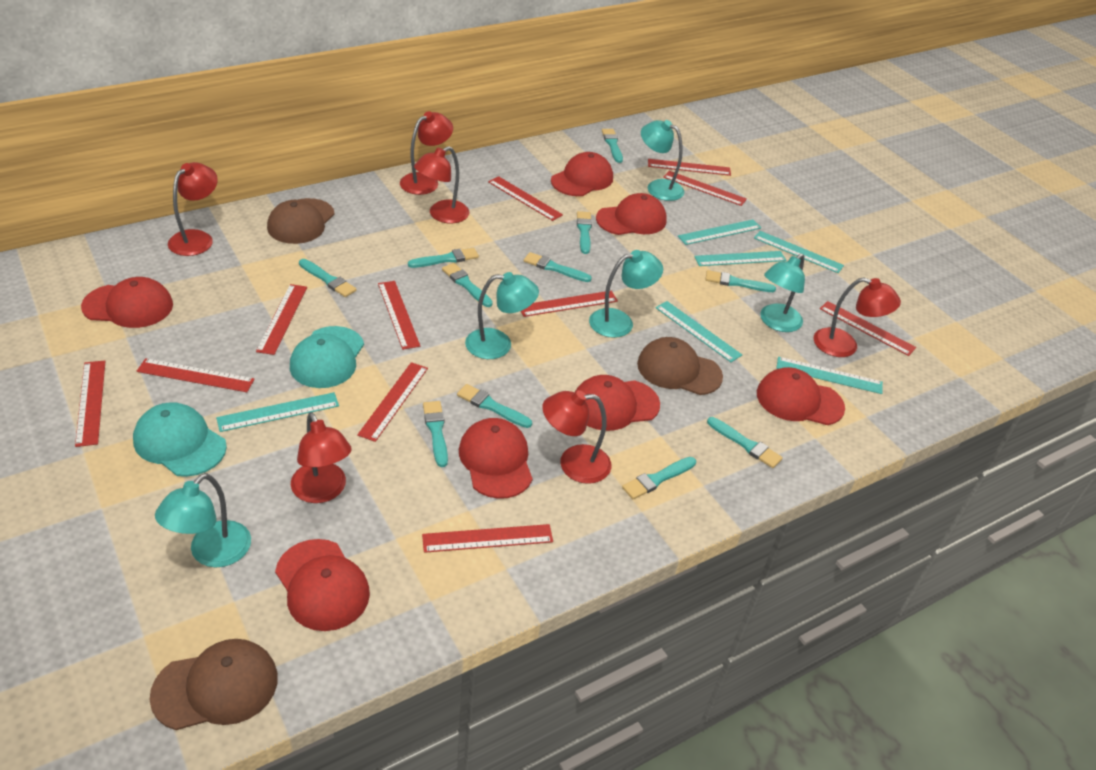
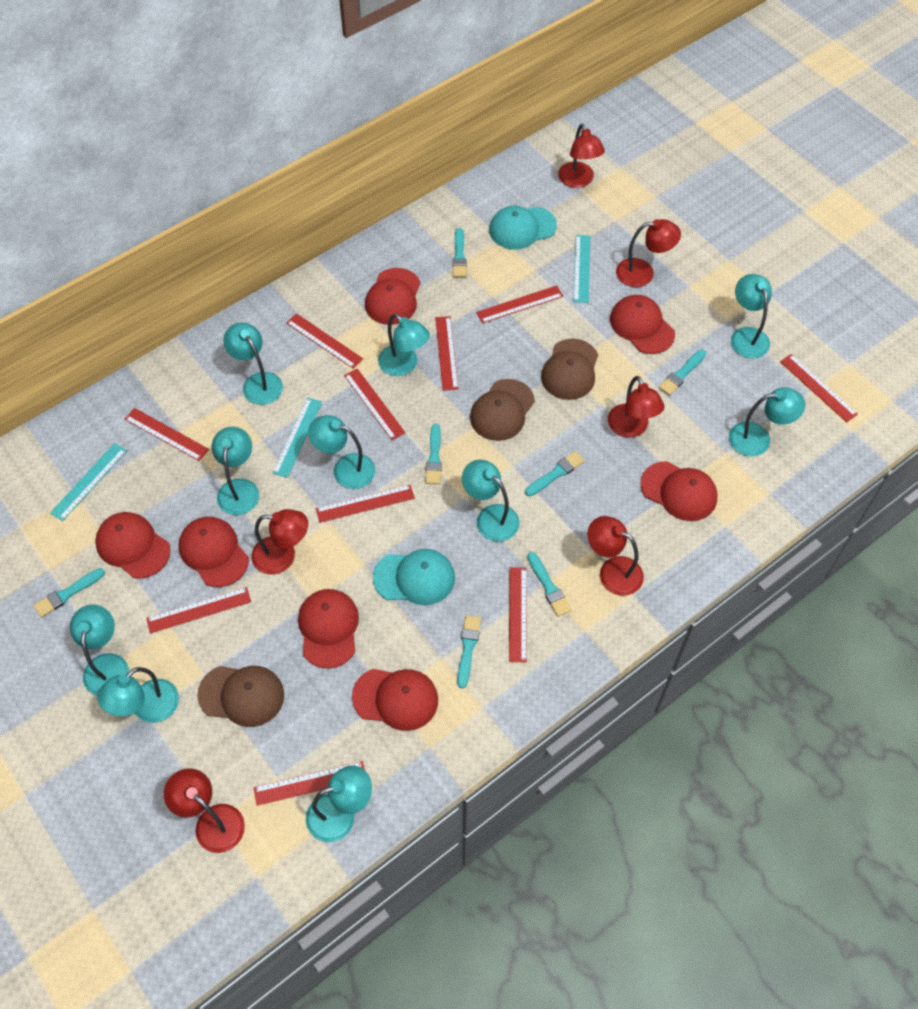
red ruler: 11 -> 10
turquoise brush: 11 -> 7
turquoise lamp: 5 -> 10
turquoise ruler: 6 -> 3

